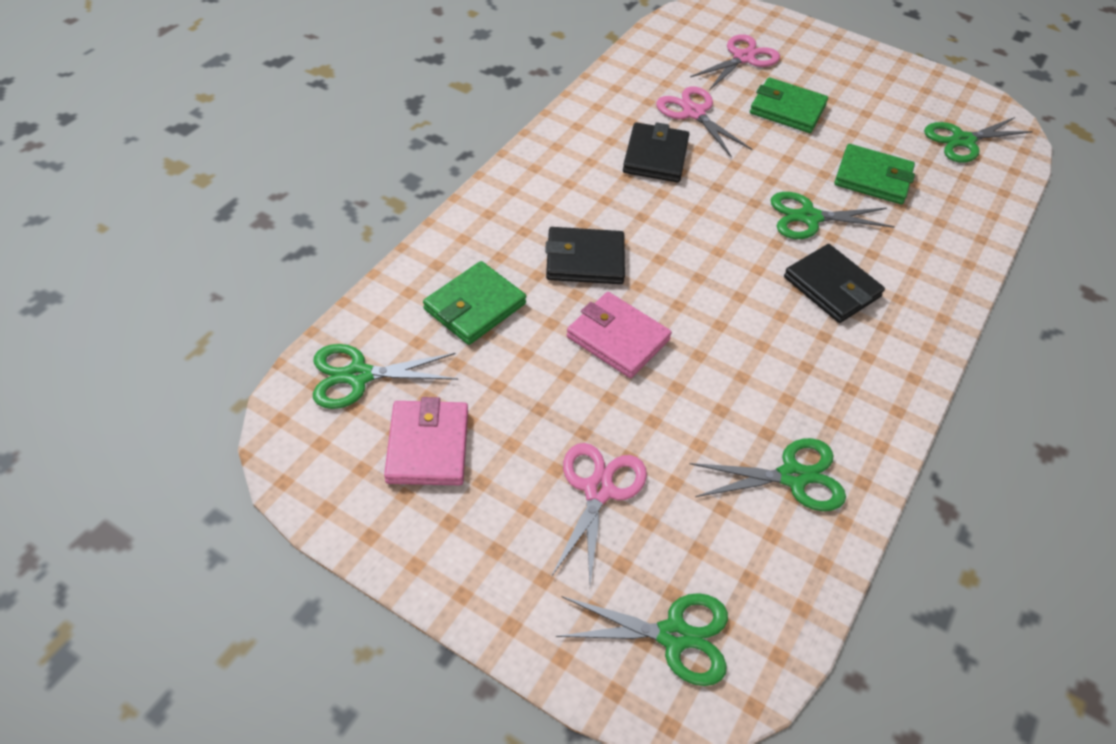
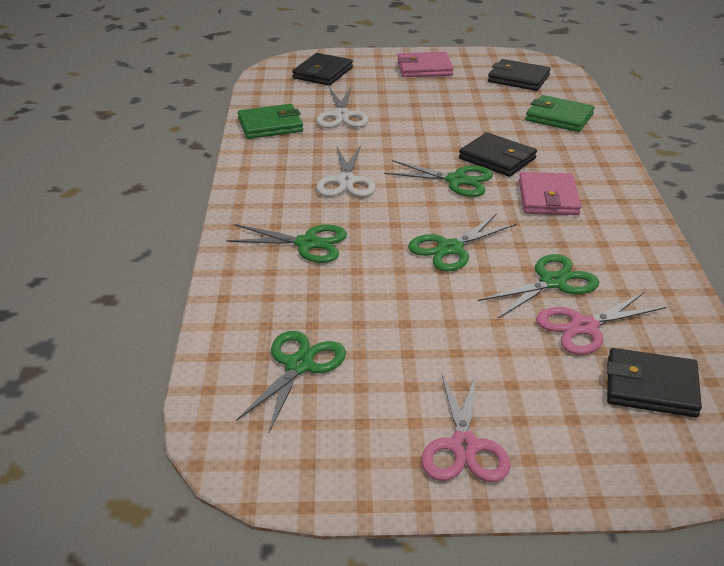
black wallet: 3 -> 4
green wallet: 3 -> 2
pink scissors: 3 -> 2
white scissors: 0 -> 2

